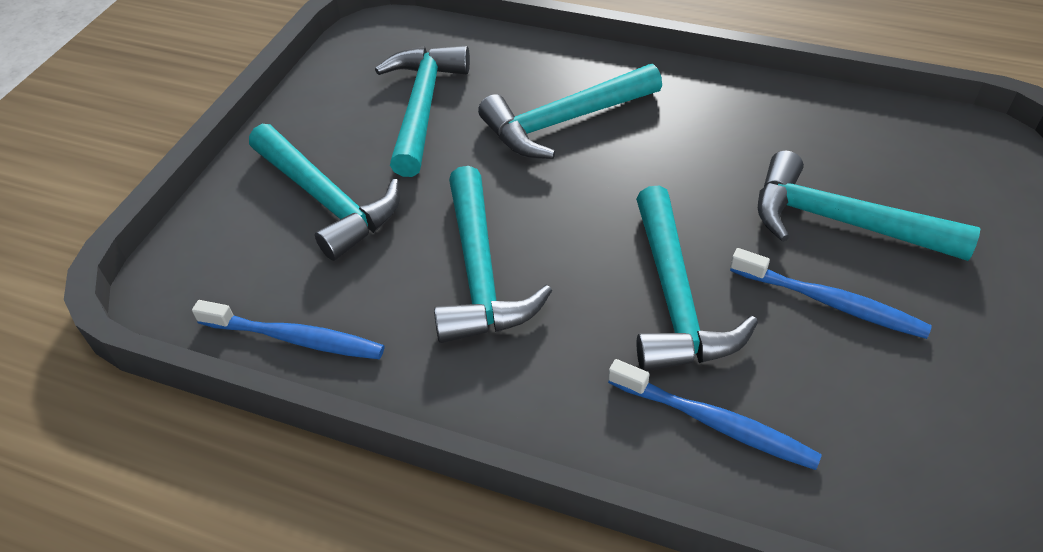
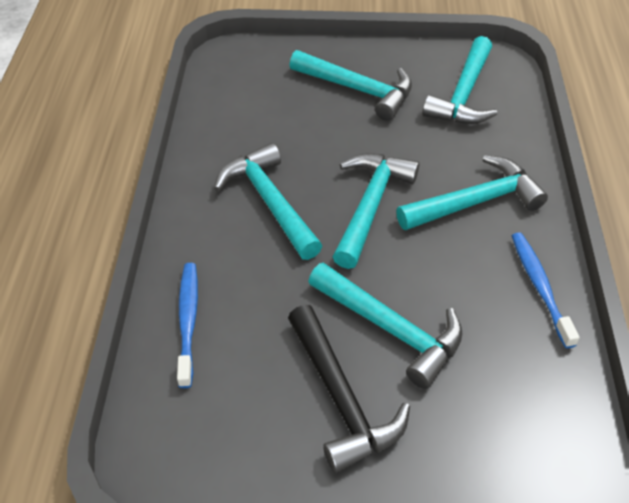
black hammer: 0 -> 1
blue toothbrush: 3 -> 2

